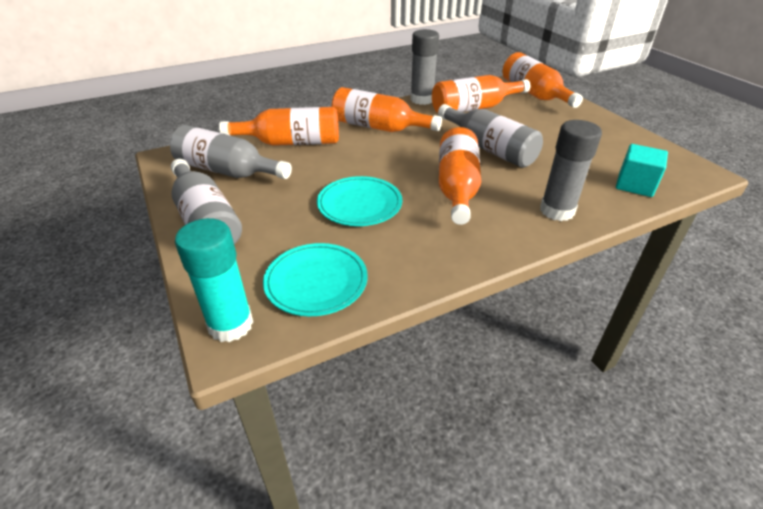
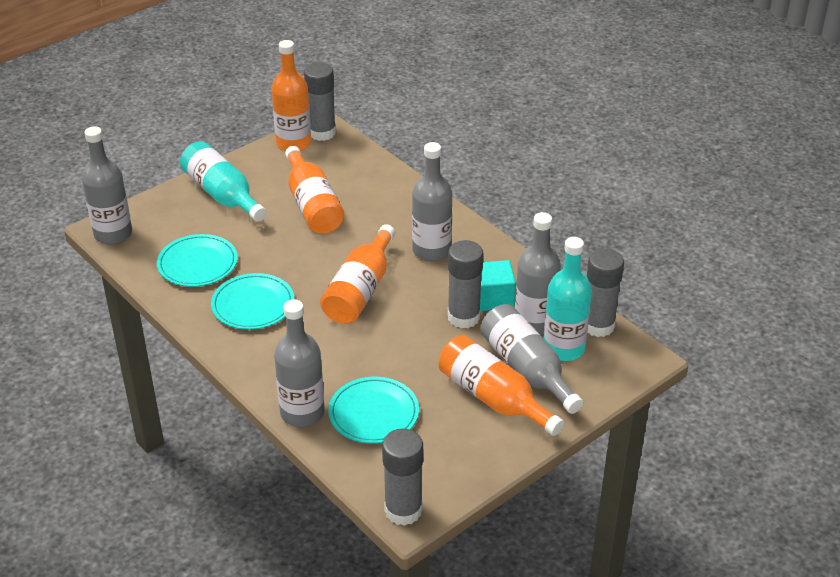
grey bottle: 3 -> 5
grey glue stick: 2 -> 4
orange bottle: 5 -> 4
turquoise bottle: 0 -> 2
turquoise glue stick: 1 -> 0
turquoise plate: 2 -> 3

